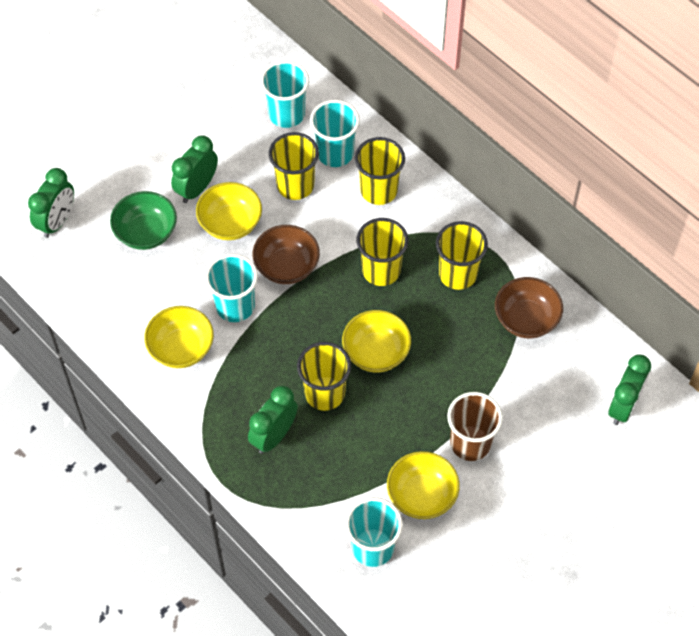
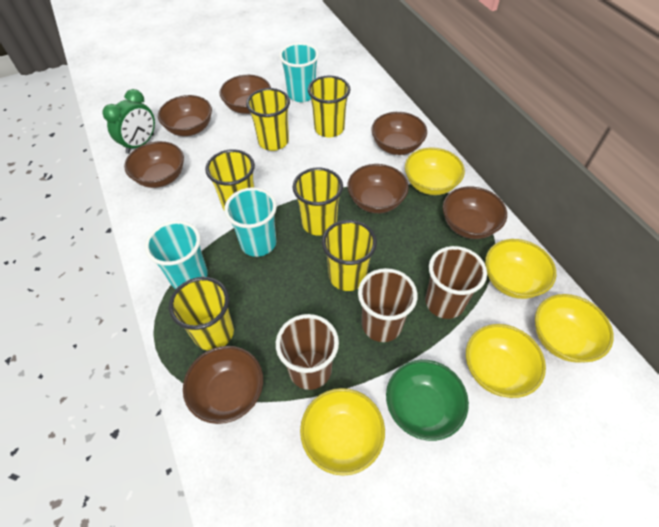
brown bowl: 2 -> 7
brown cup: 1 -> 3
green clock: 4 -> 1
turquoise cup: 4 -> 3
yellow bowl: 4 -> 5
yellow cup: 5 -> 6

